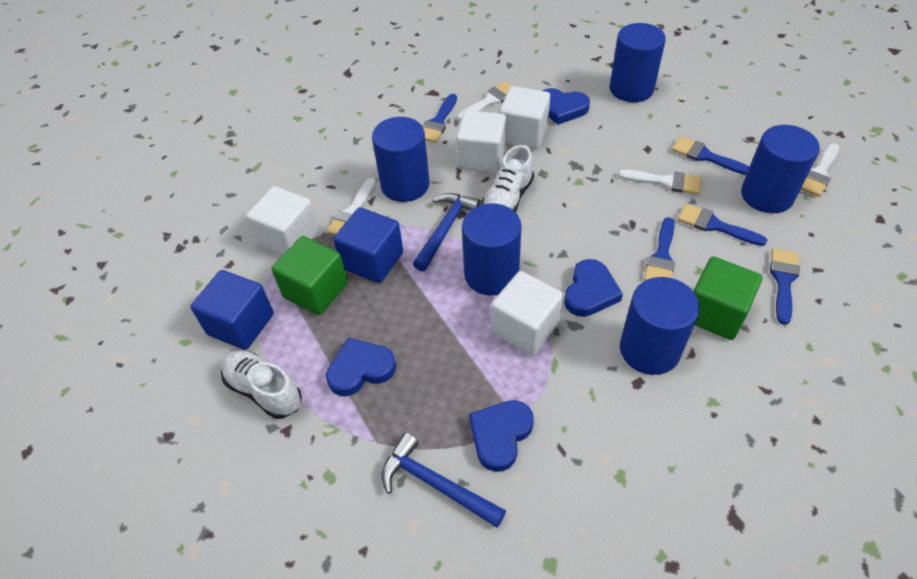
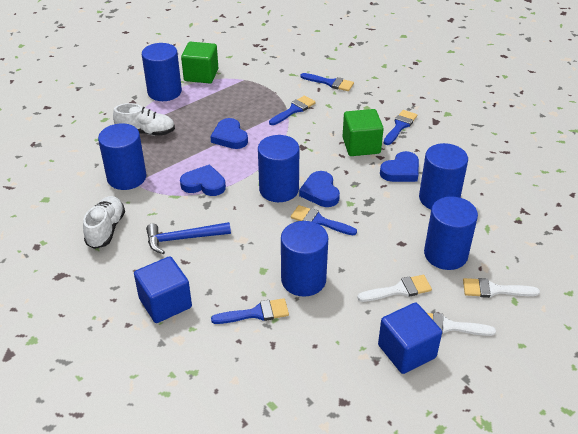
blue cylinder: 5 -> 6
blue hammer: 2 -> 1
white brush: 4 -> 3
white cube: 4 -> 0

